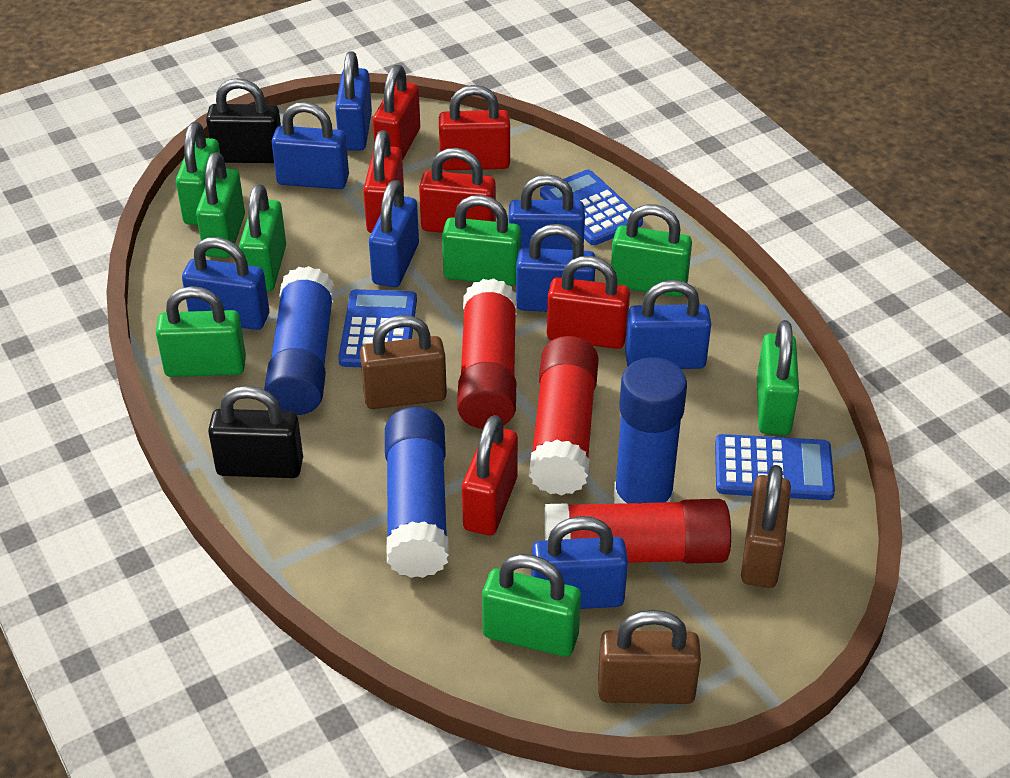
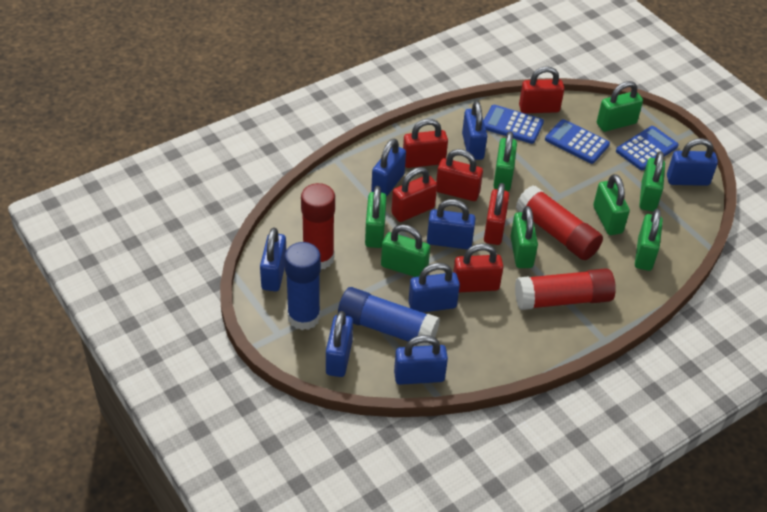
black padlock: 2 -> 0
blue glue stick: 3 -> 2
brown padlock: 3 -> 0

